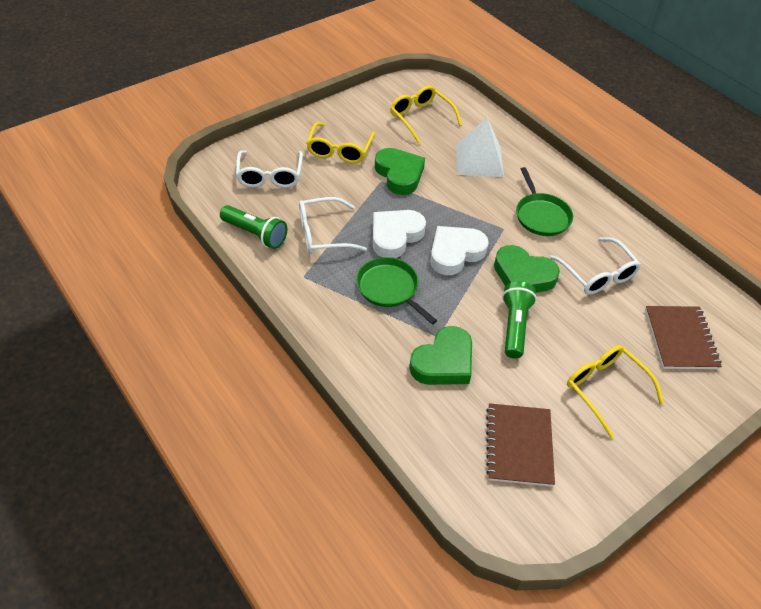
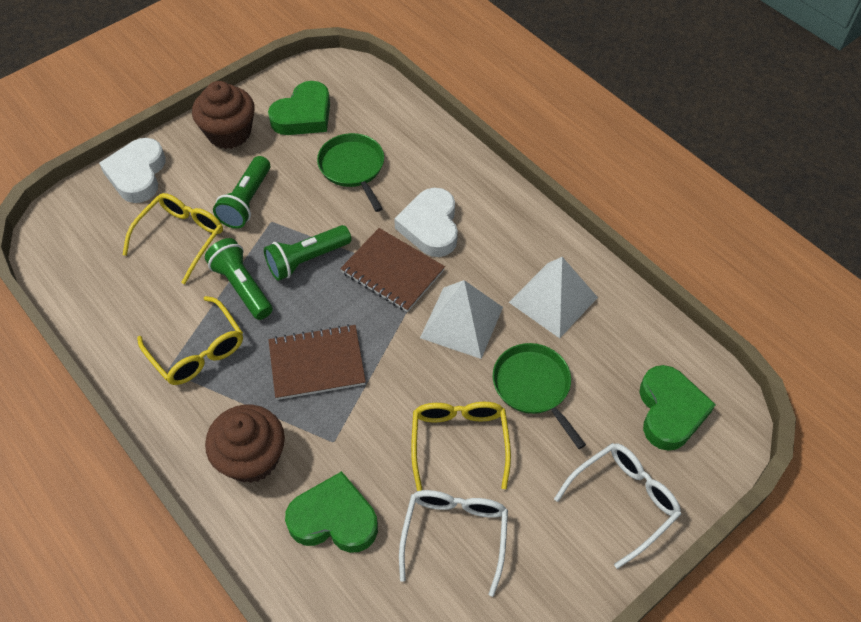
brown cupcake: 0 -> 2
green flashlight: 2 -> 3
white glasses: 3 -> 2
white pyramid: 1 -> 2

